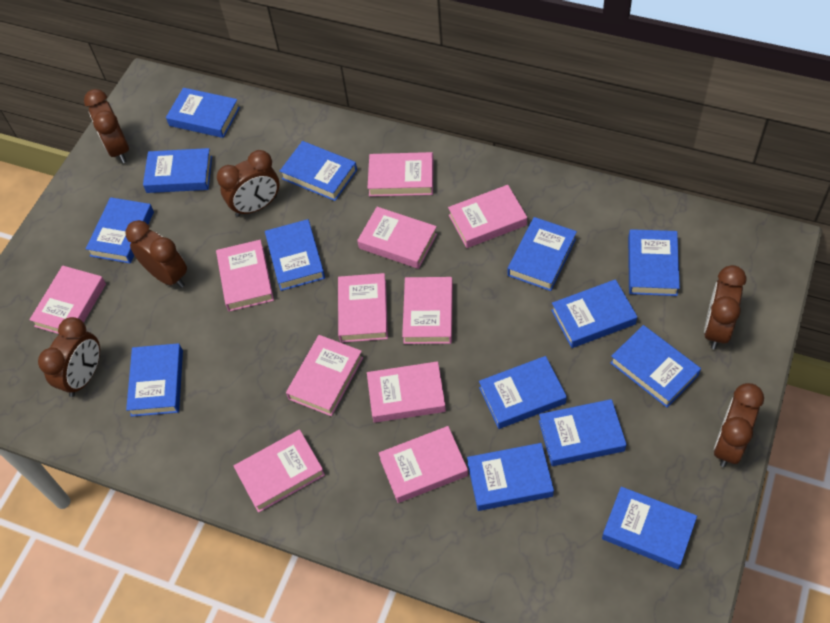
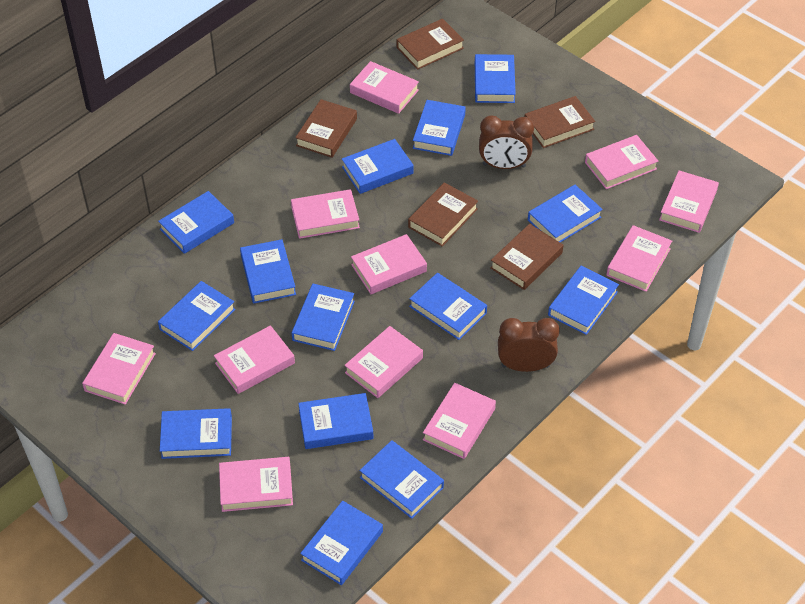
brown book: 0 -> 5
brown clock: 6 -> 2

